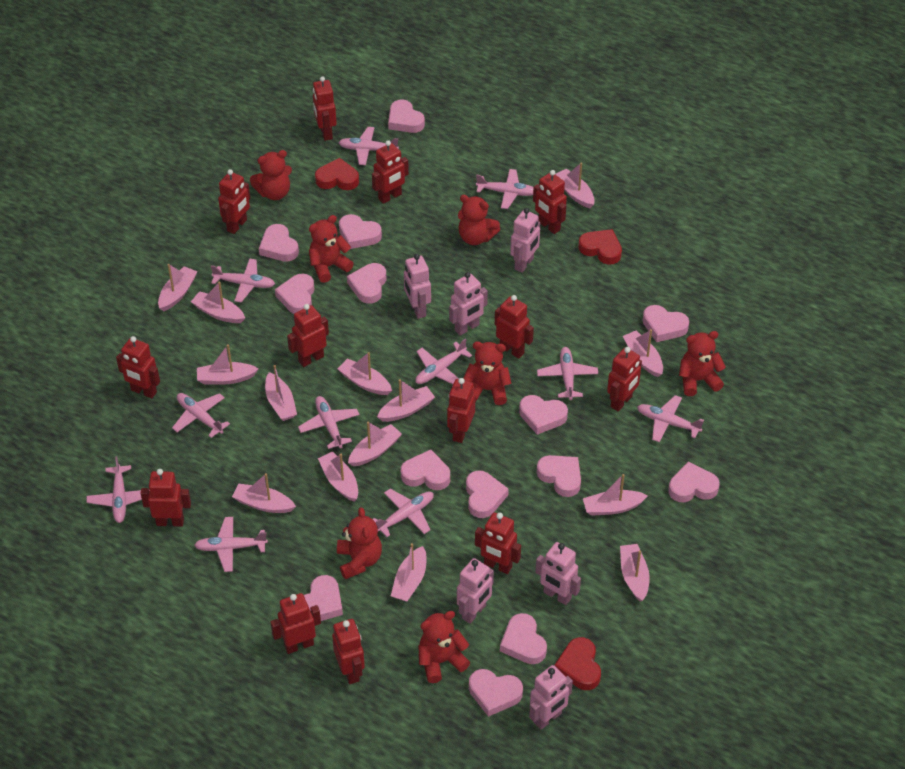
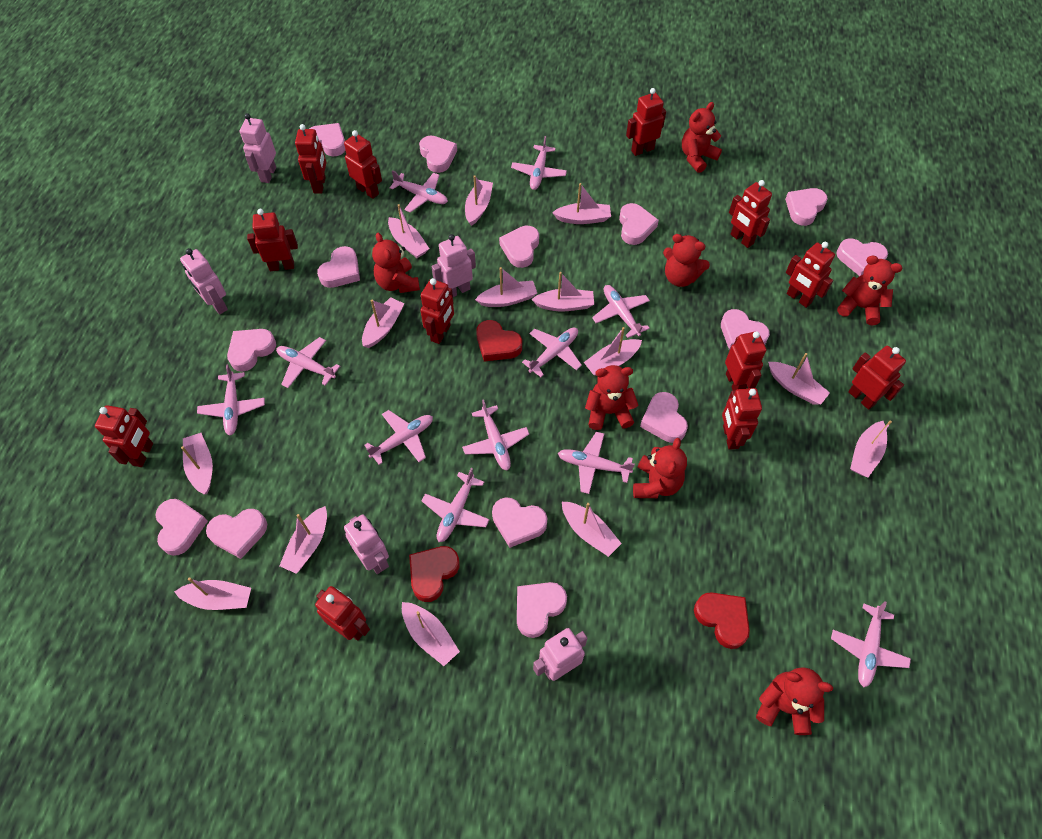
pink robot: 6 -> 5
red robot: 13 -> 12

